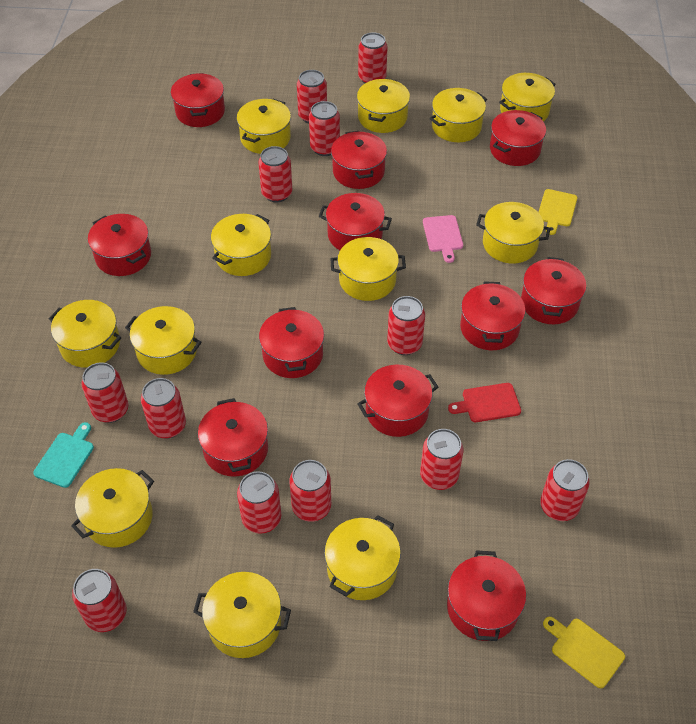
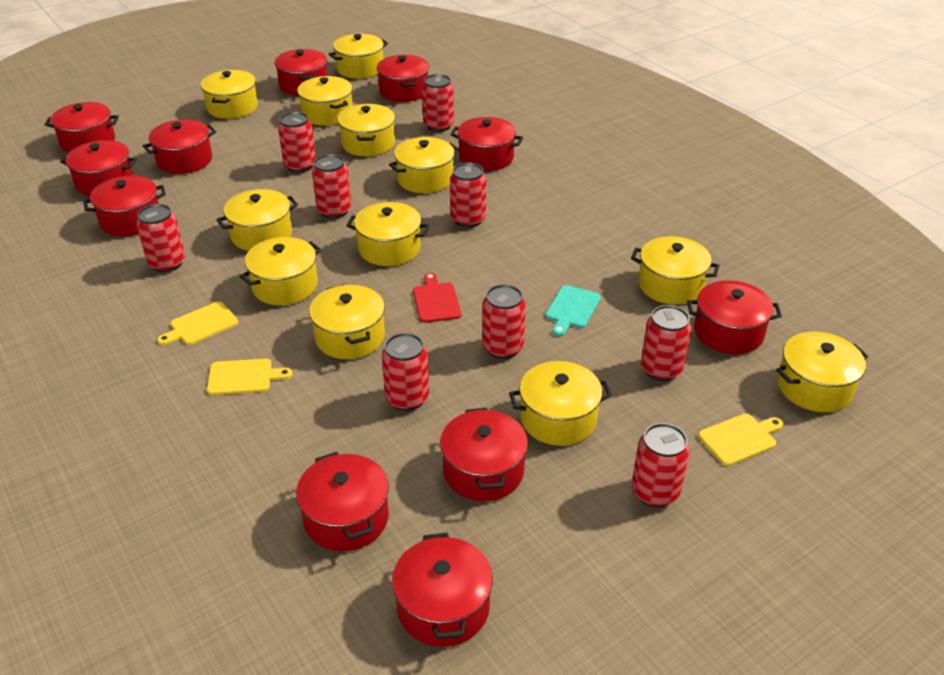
pink cutting board: 1 -> 0
red can: 12 -> 9
yellow cutting board: 2 -> 3

